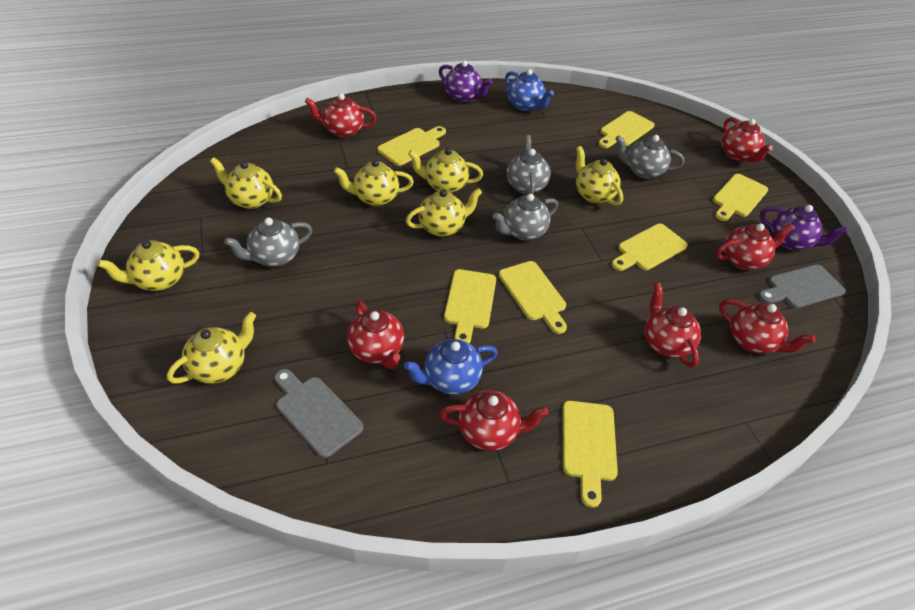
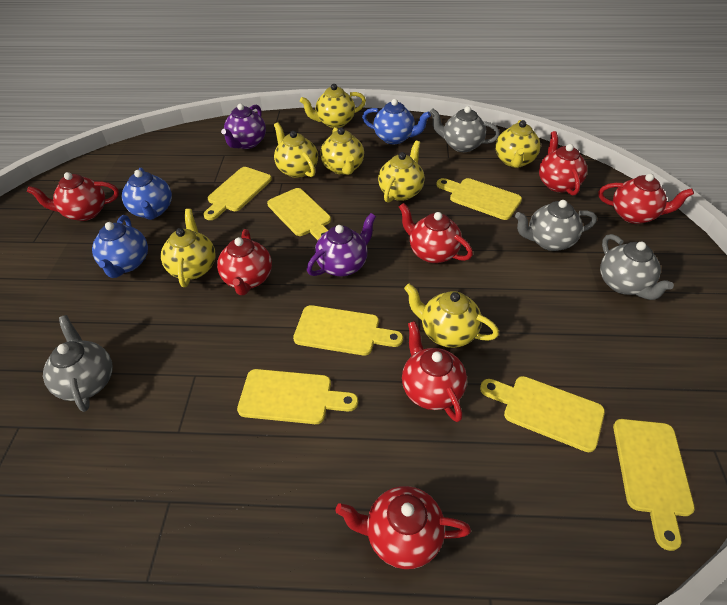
blue teapot: 2 -> 3
grey cutting board: 2 -> 0

